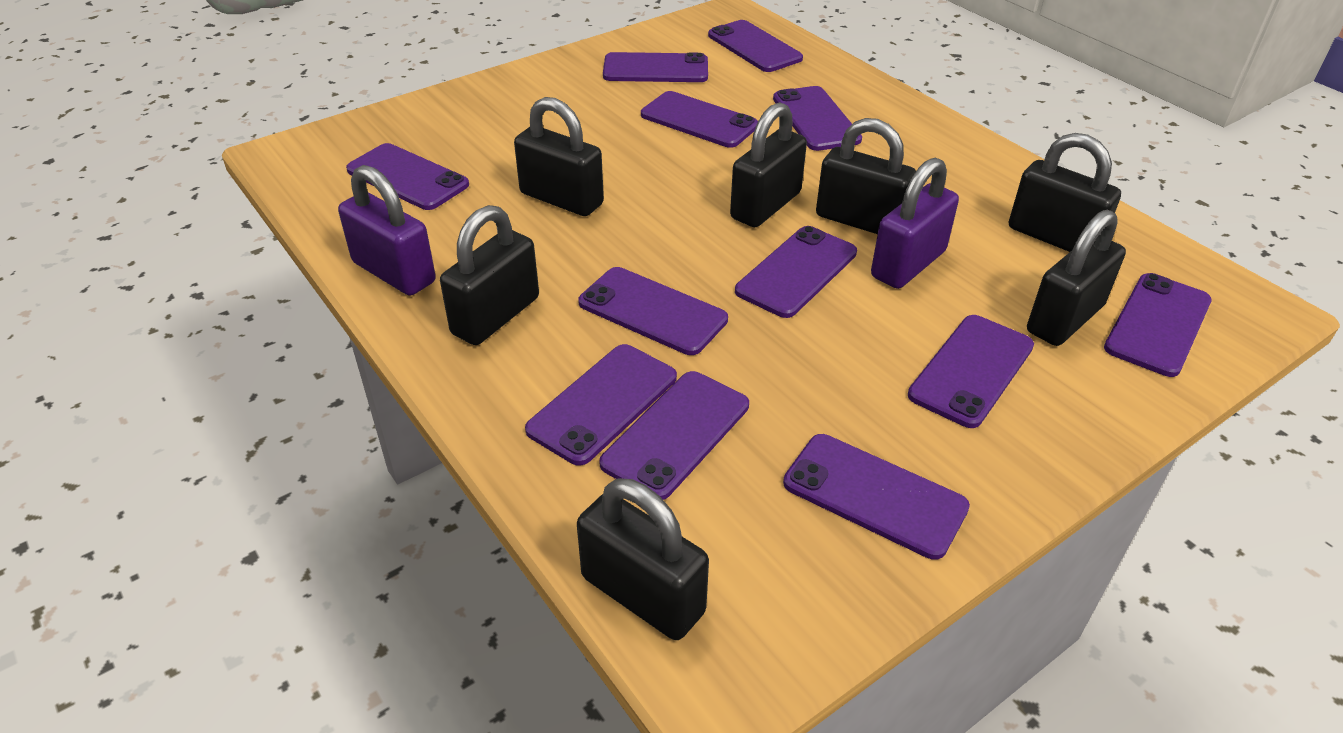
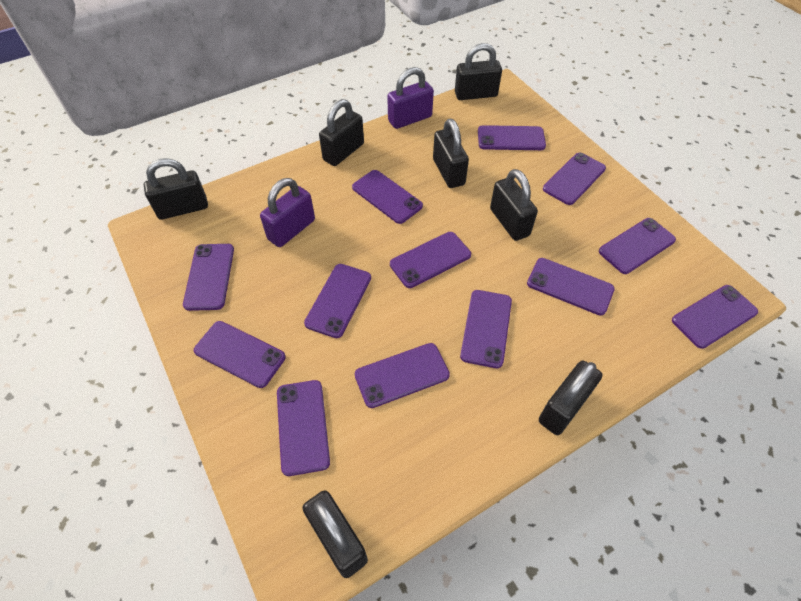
purple phone: 12 -> 13

